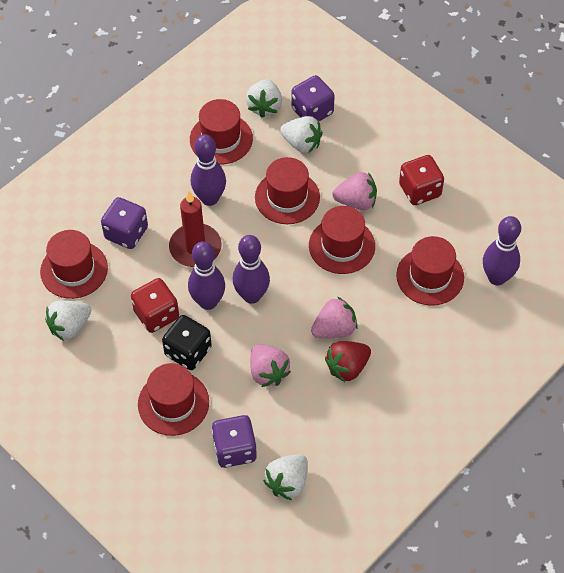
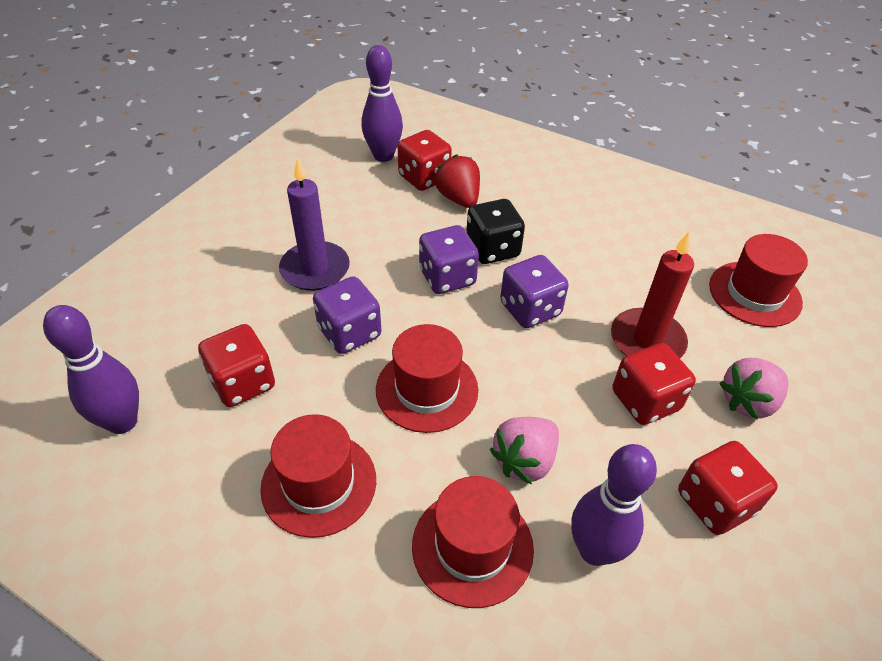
pink strawberry: 3 -> 2
purple bowling pin: 4 -> 3
purple candle: 0 -> 1
red dice: 2 -> 4
red hat: 6 -> 4
white strawberry: 4 -> 0

